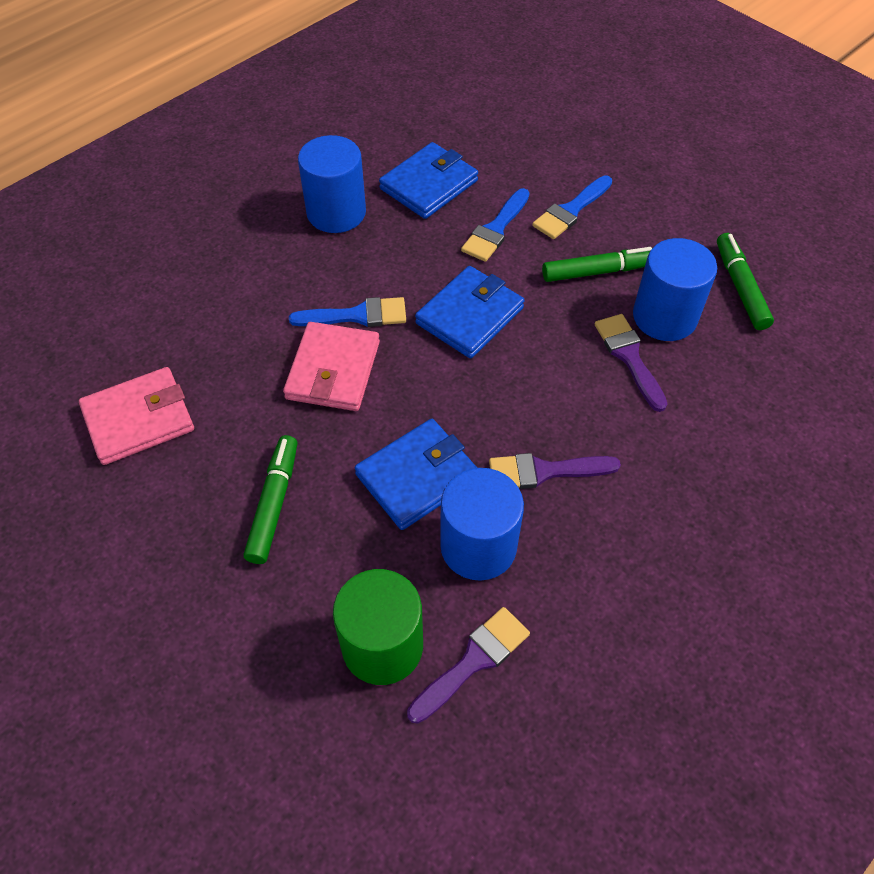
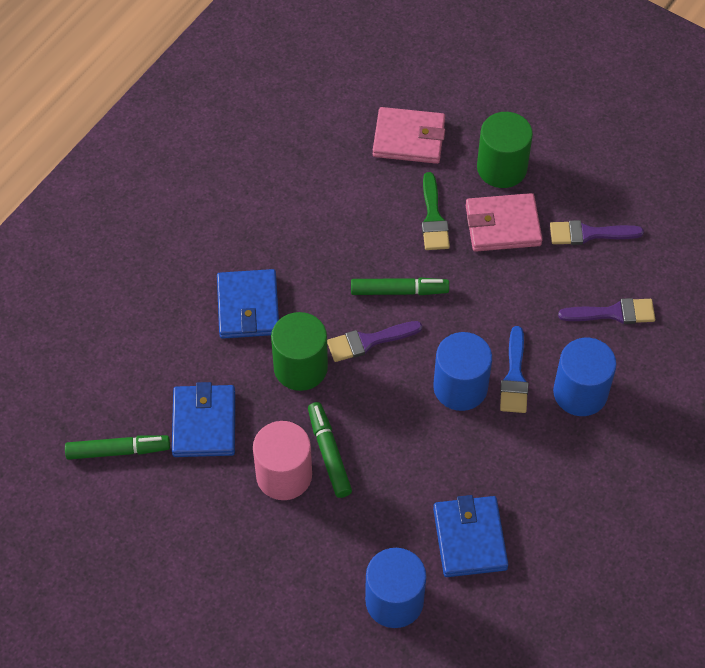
blue brush: 3 -> 1
green brush: 0 -> 1
green cylinder: 1 -> 2
pink cylinder: 0 -> 1

